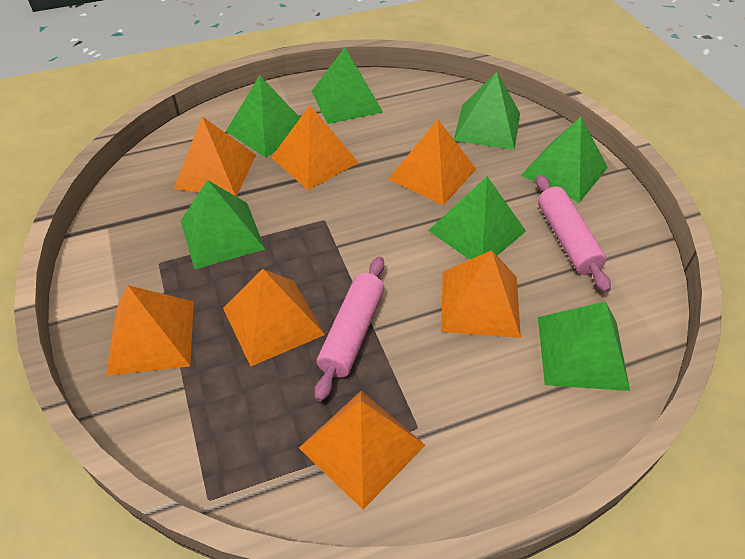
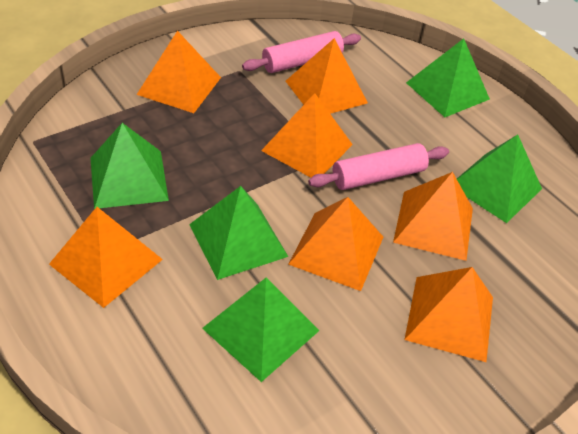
green pyramid: 7 -> 5

